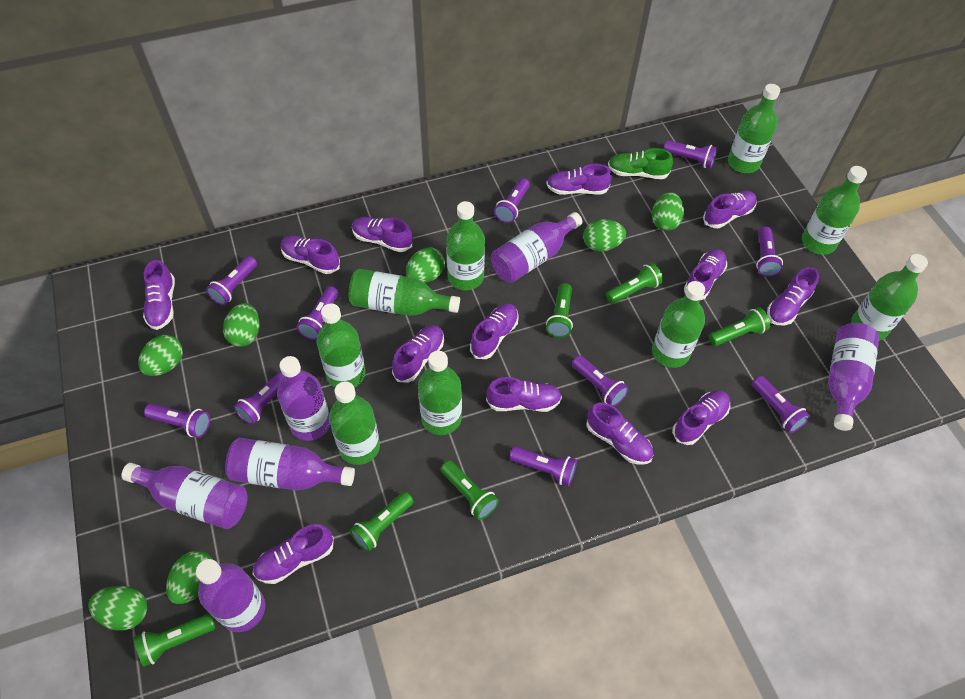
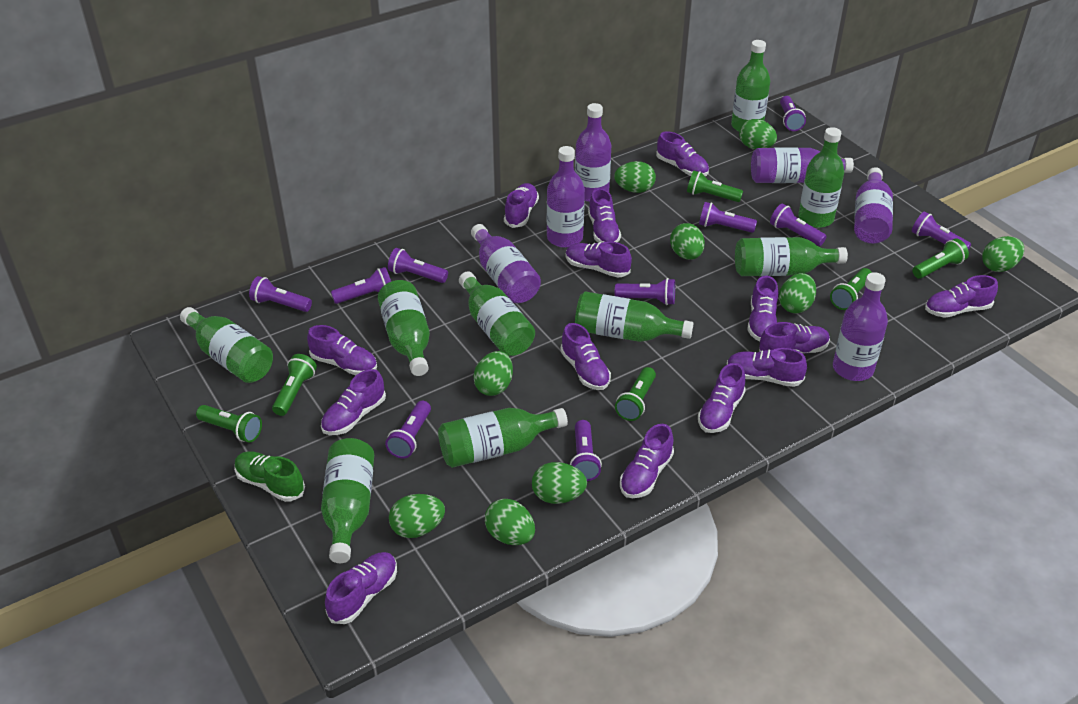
green egg: 7 -> 9
purple shoe: 13 -> 14

